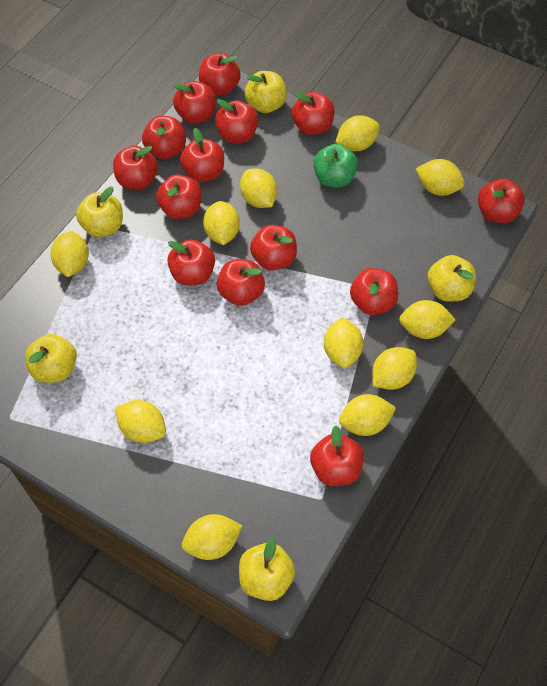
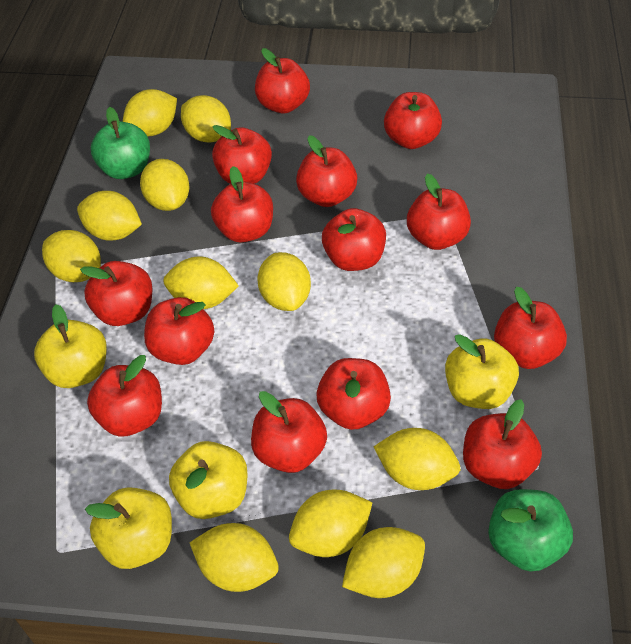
green apple: 1 -> 2
yellow apple: 5 -> 4

